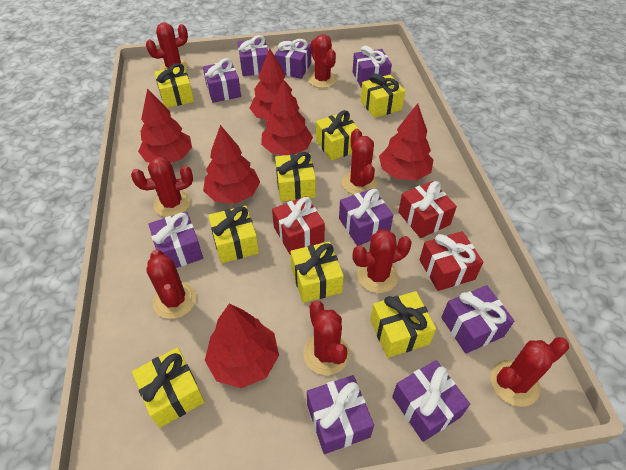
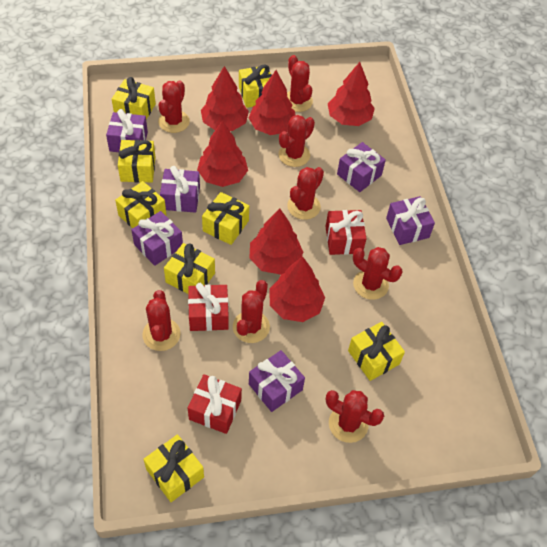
purple gift: 9 -> 6

